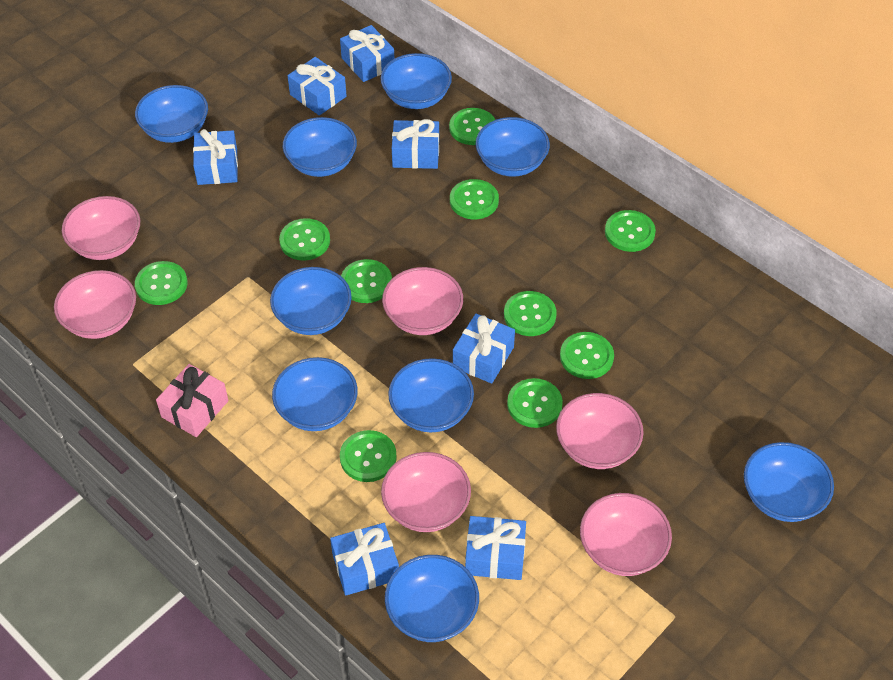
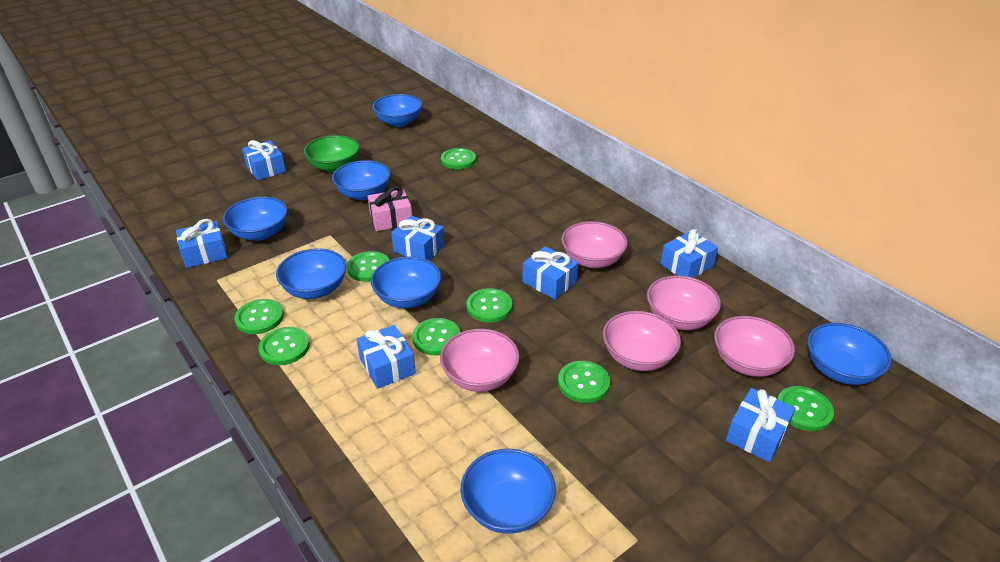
blue bowl: 9 -> 7
green bowl: 0 -> 1
green button: 10 -> 8
pink bowl: 6 -> 5

